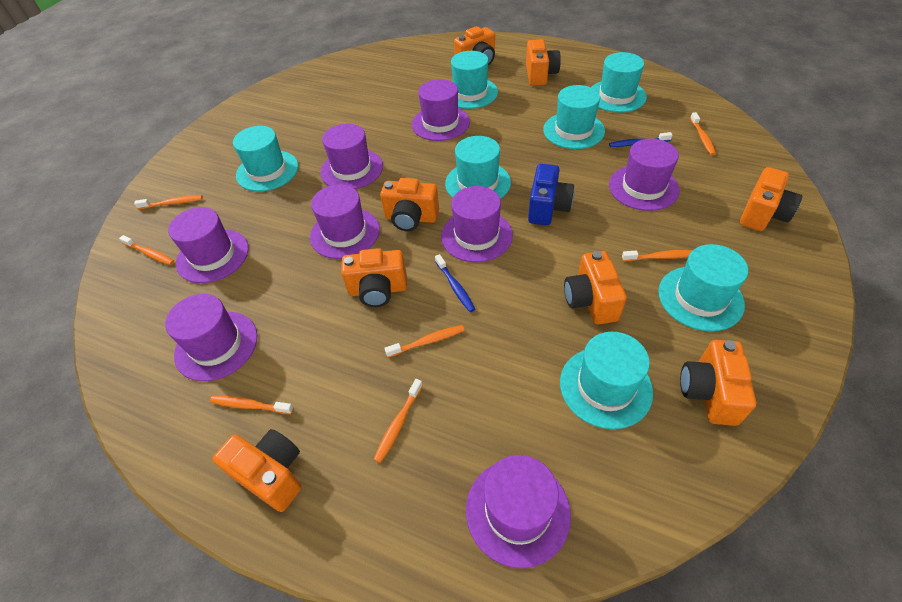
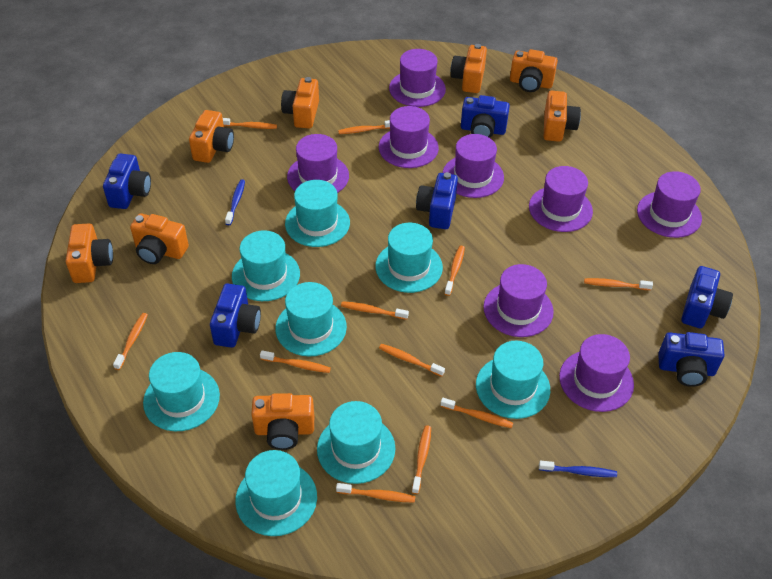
blue camera: 1 -> 6
orange toothbrush: 7 -> 11
turquoise hat: 7 -> 8

